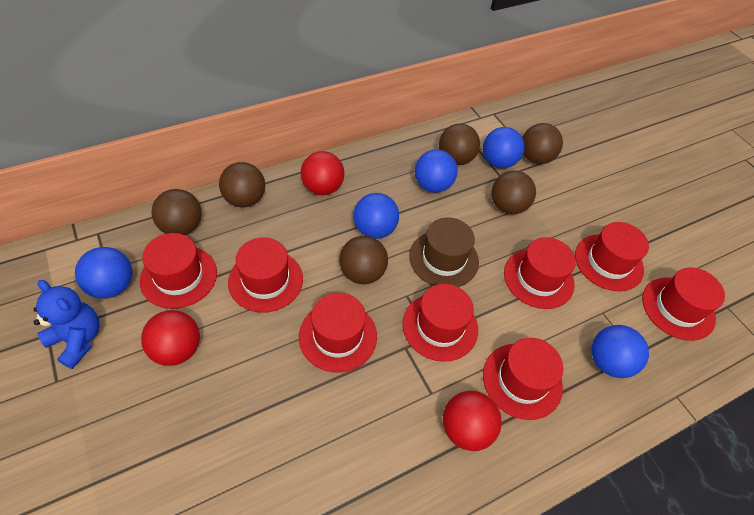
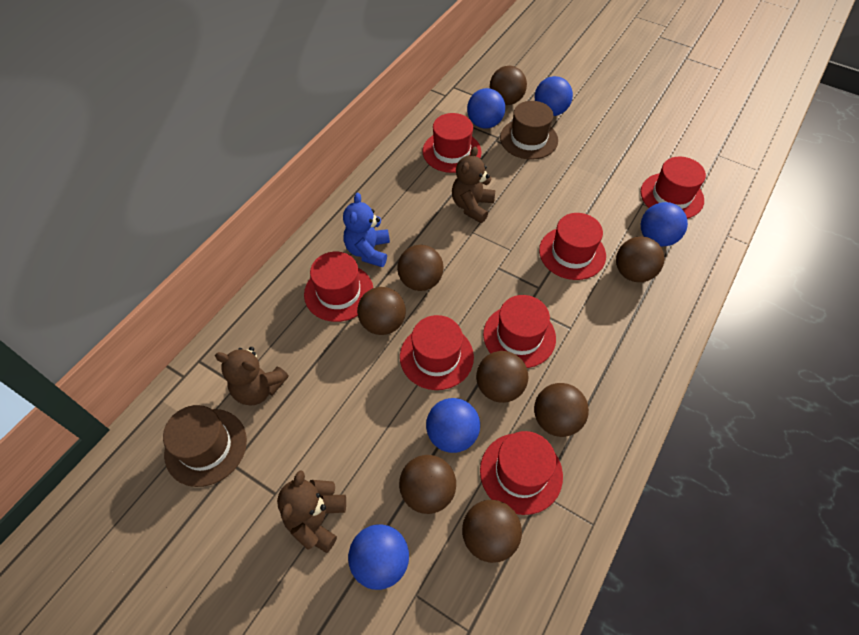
brown ball: 6 -> 8
brown hat: 1 -> 2
brown teddy bear: 0 -> 3
red ball: 3 -> 0
red hat: 8 -> 7

